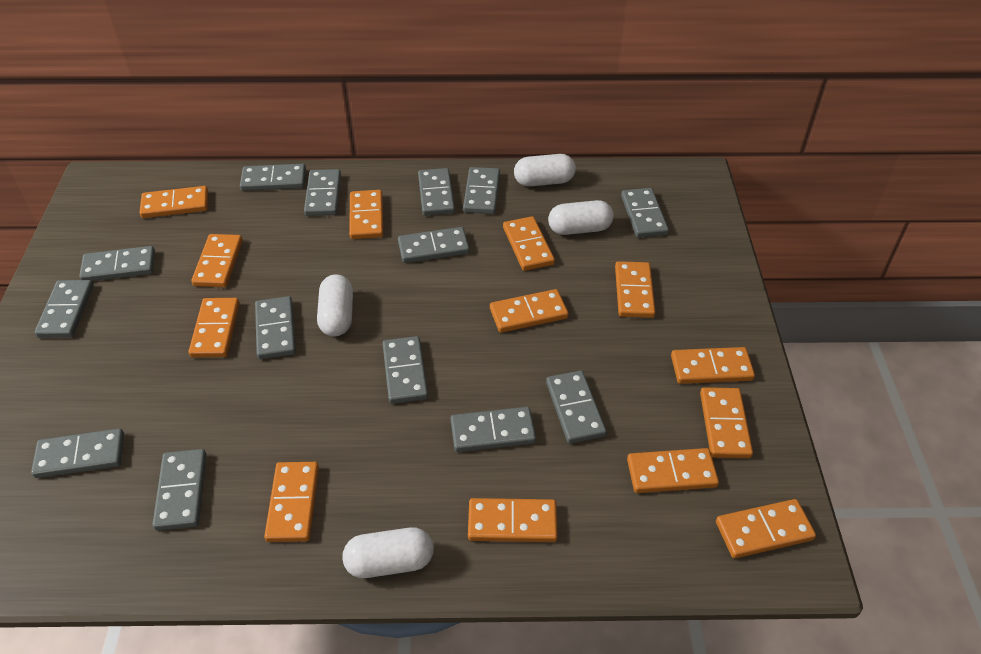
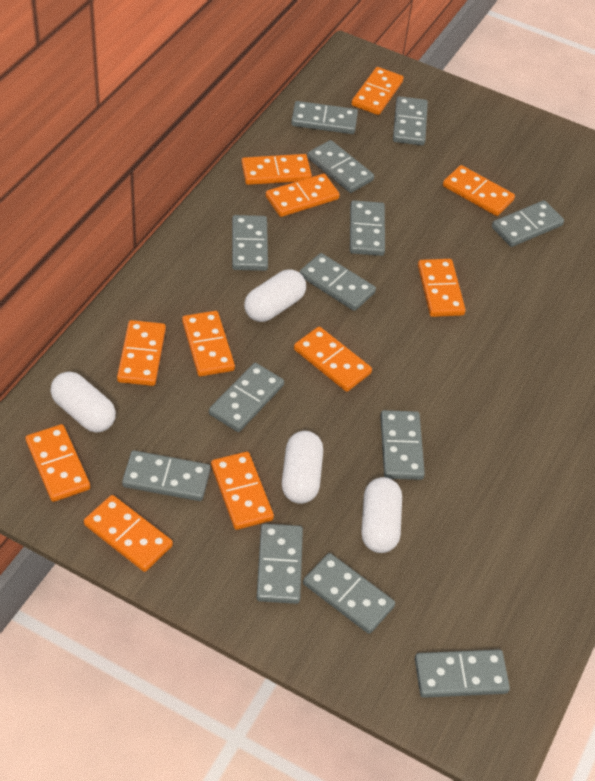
grey domino: 14 -> 13
orange domino: 13 -> 11

